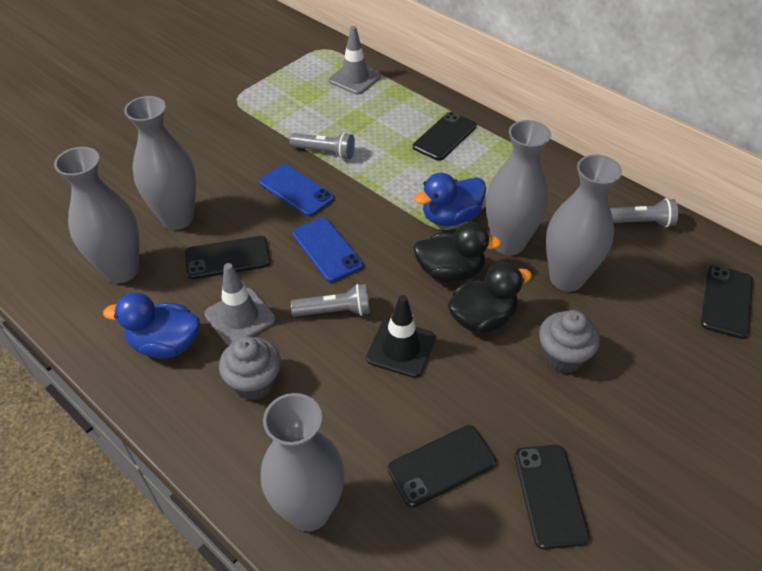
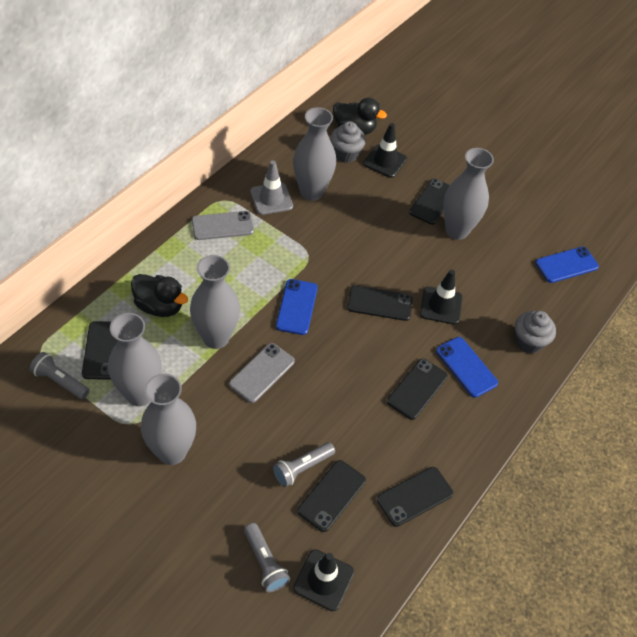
black phone: 5 -> 6
black traffic cone: 1 -> 3
blue duck: 2 -> 0
blue phone: 2 -> 3
grey phone: 0 -> 2
grey traffic cone: 2 -> 1

